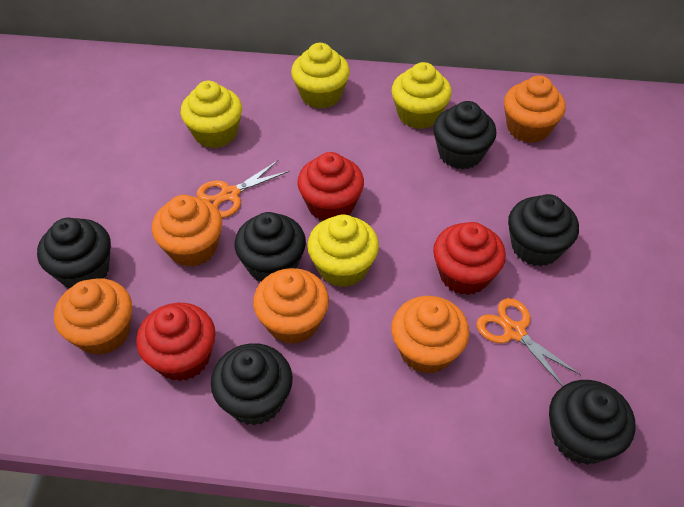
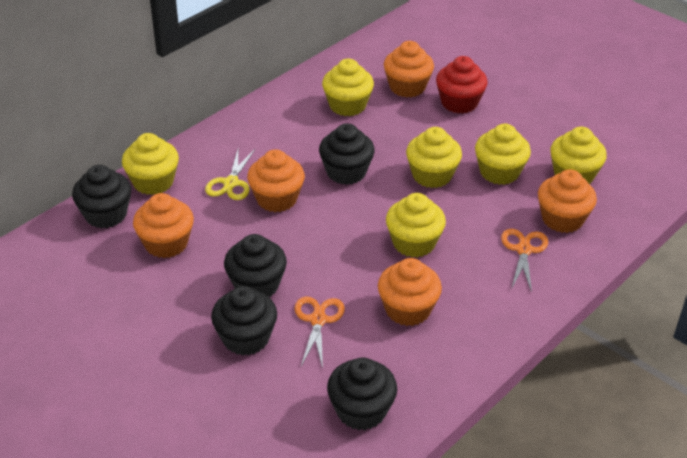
black cupcake: 6 -> 5
red cupcake: 3 -> 1
yellow cupcake: 4 -> 6
yellow scissors: 0 -> 1

